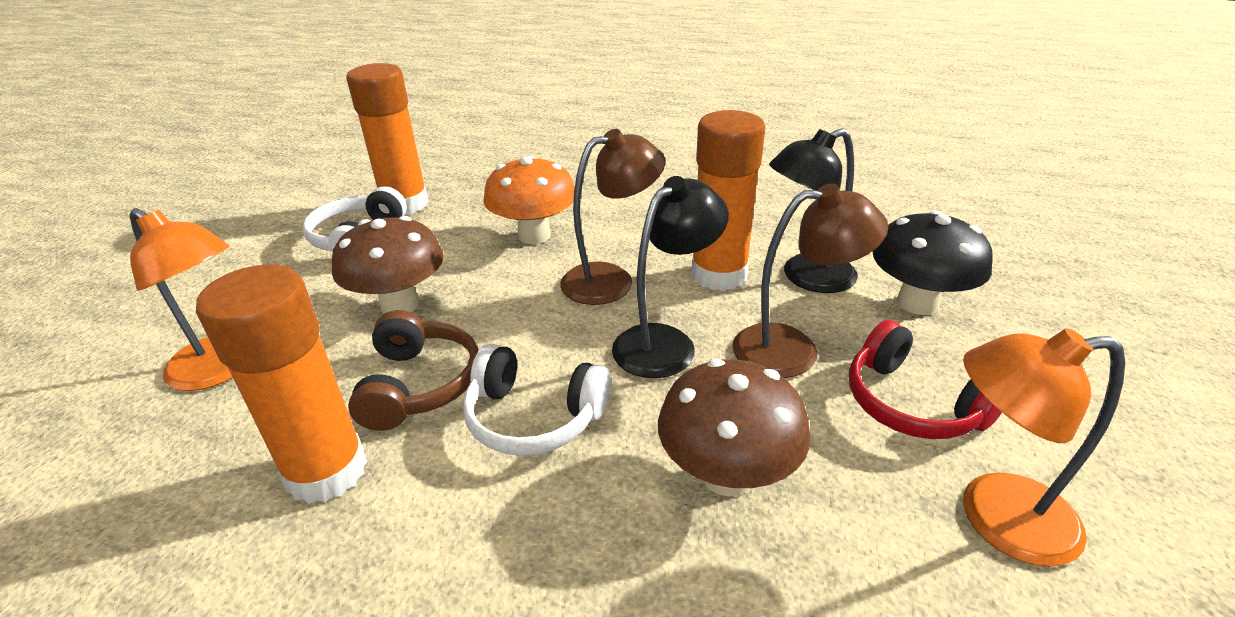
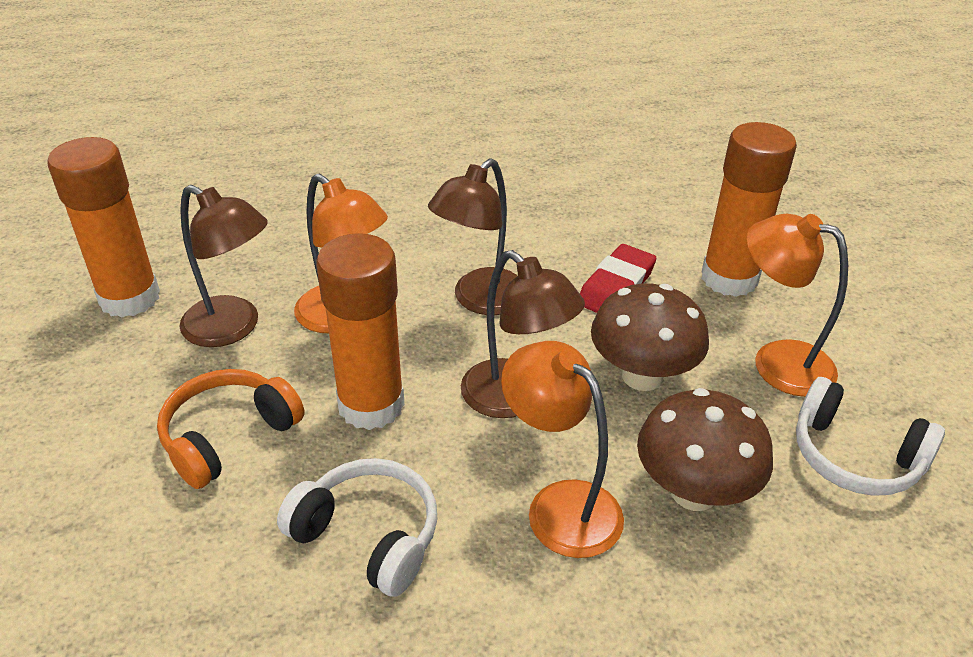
black lamp: 2 -> 0
black mushroom: 1 -> 0
brown headphones: 1 -> 0
brown lamp: 2 -> 3
orange headphones: 0 -> 1
orange lamp: 2 -> 3
orange mushroom: 1 -> 0
red eraser: 0 -> 1
red headphones: 1 -> 0

